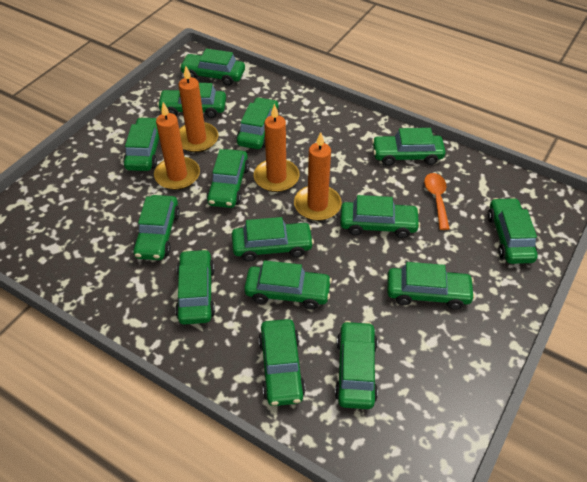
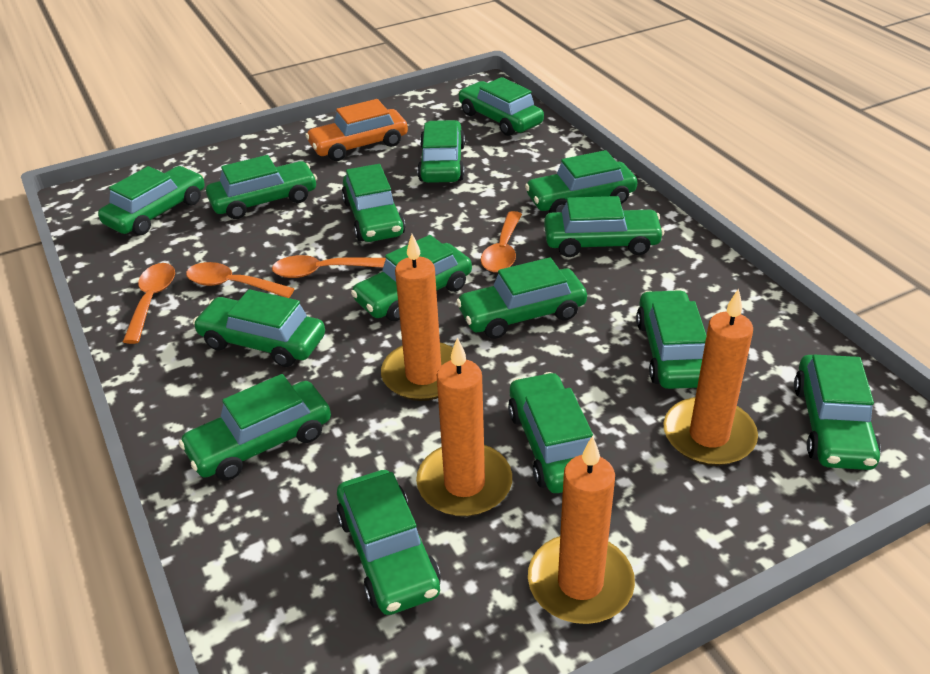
orange car: 0 -> 1
orange spoon: 1 -> 4

